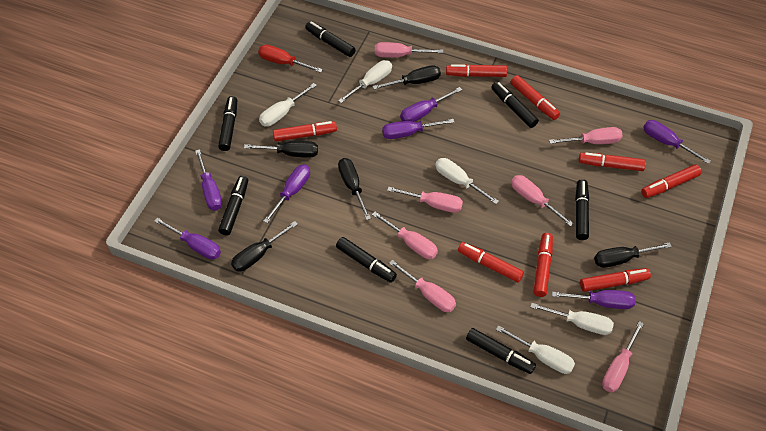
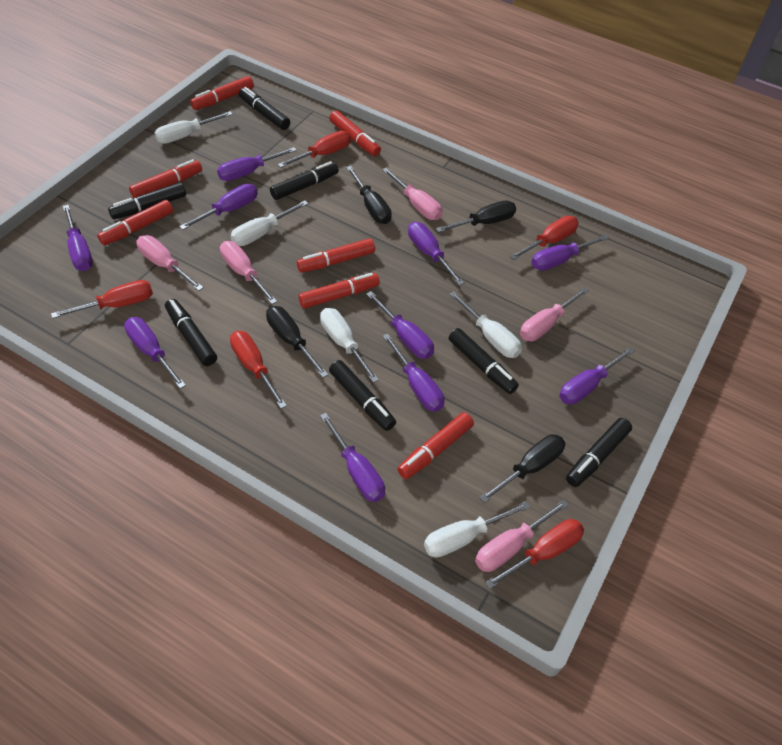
black screwdriver: 5 -> 4
pink screwdriver: 7 -> 5
purple screwdriver: 7 -> 10
red marker: 8 -> 7
red screwdriver: 1 -> 5

